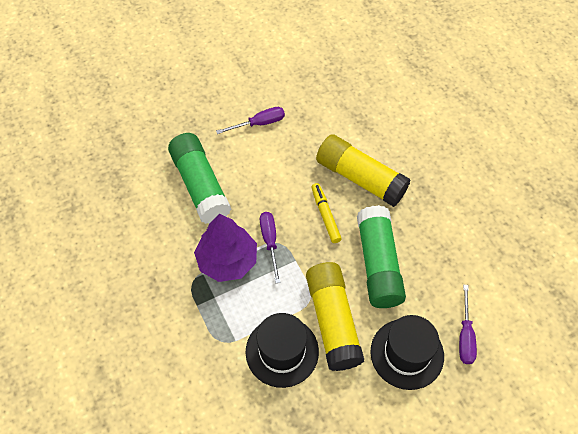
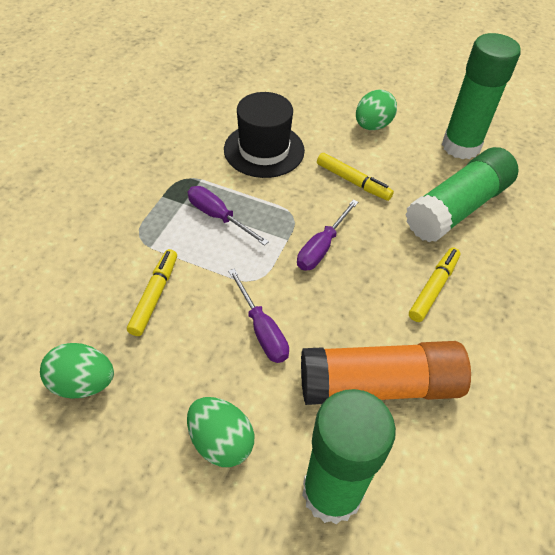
black hat: 2 -> 1
green egg: 0 -> 3
green glue stick: 2 -> 3
orange glue stick: 0 -> 1
purple tree: 1 -> 0
yellow glue stick: 2 -> 0
yellow marker: 1 -> 3

